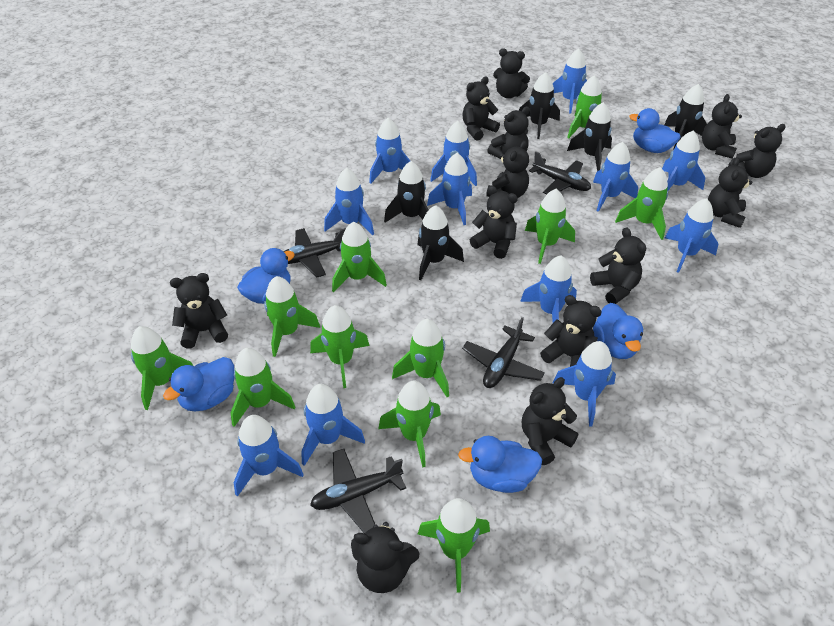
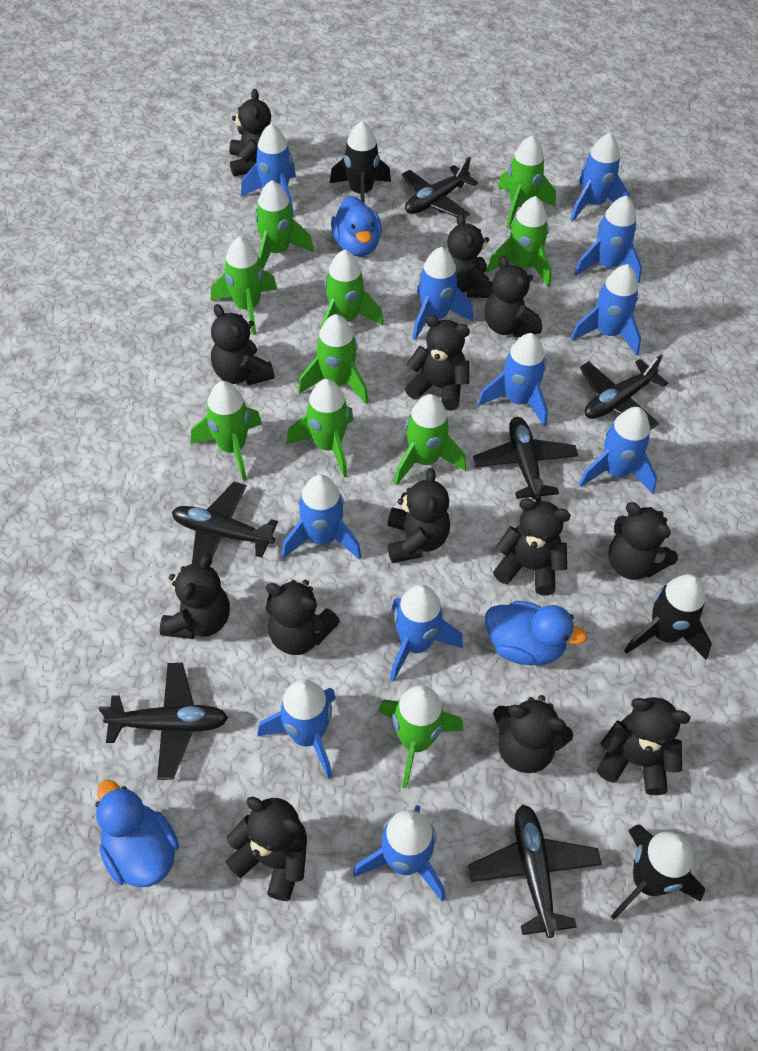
black plane: 4 -> 6
black rocket: 5 -> 3
blue duck: 5 -> 3
blue rocket: 12 -> 11
green rocket: 11 -> 10

